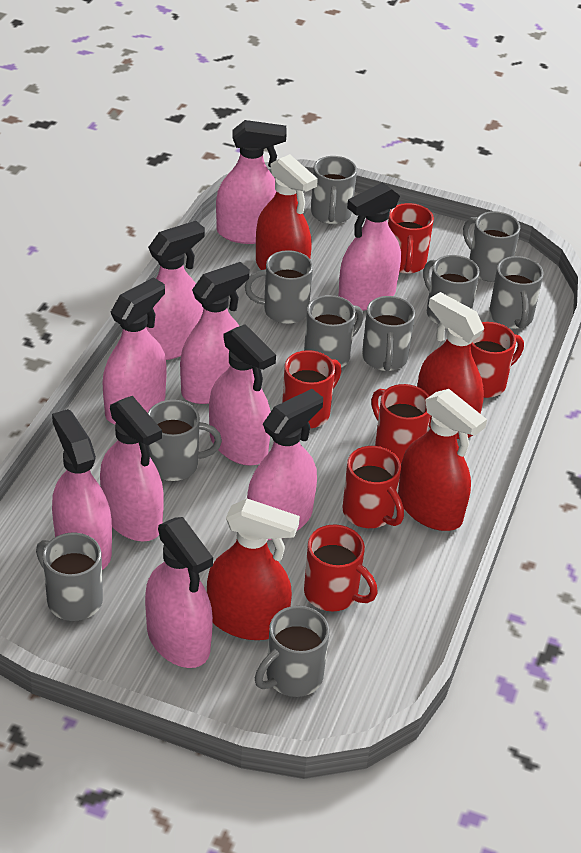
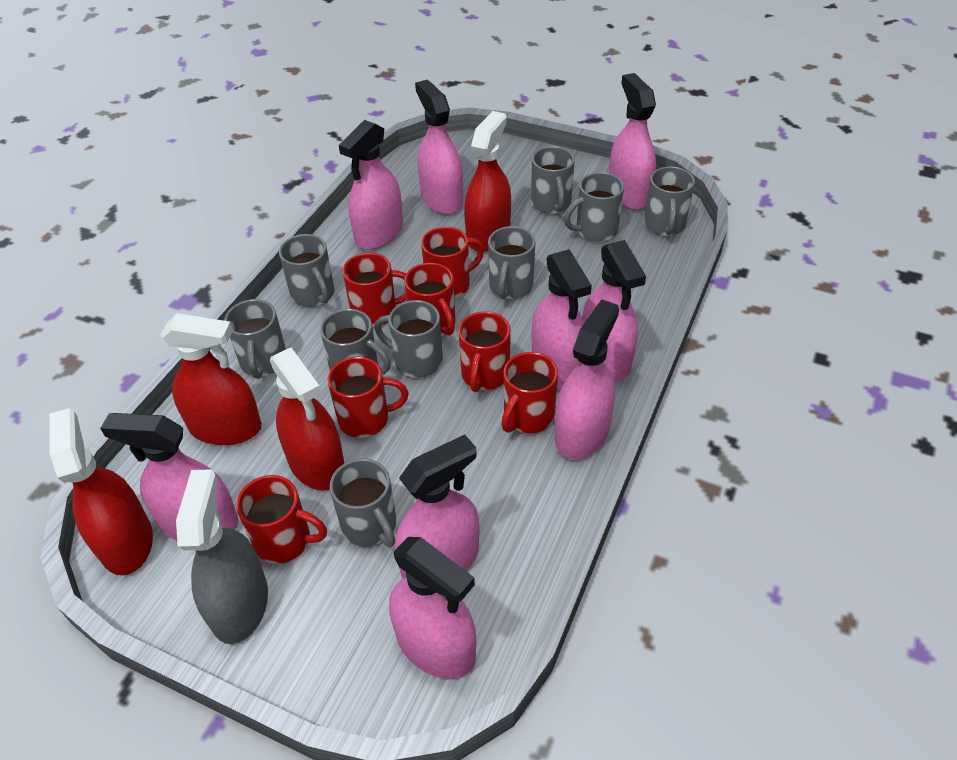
grey mug: 10 -> 9
grey spray bottle: 0 -> 1
pink spray bottle: 10 -> 9
red mug: 6 -> 7

